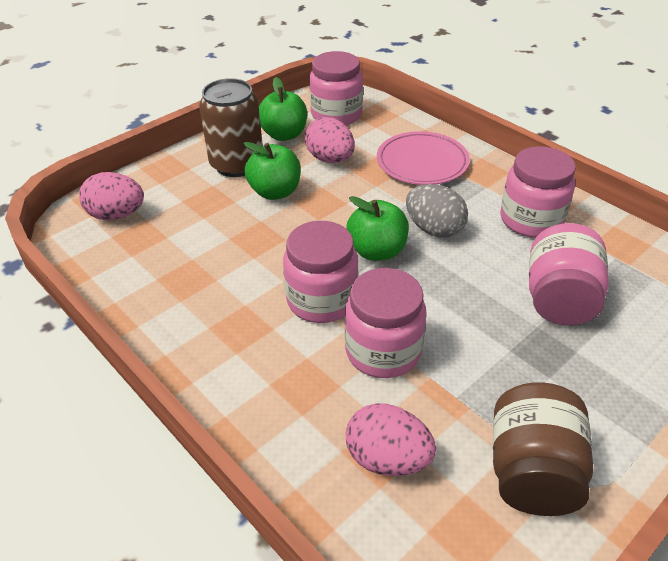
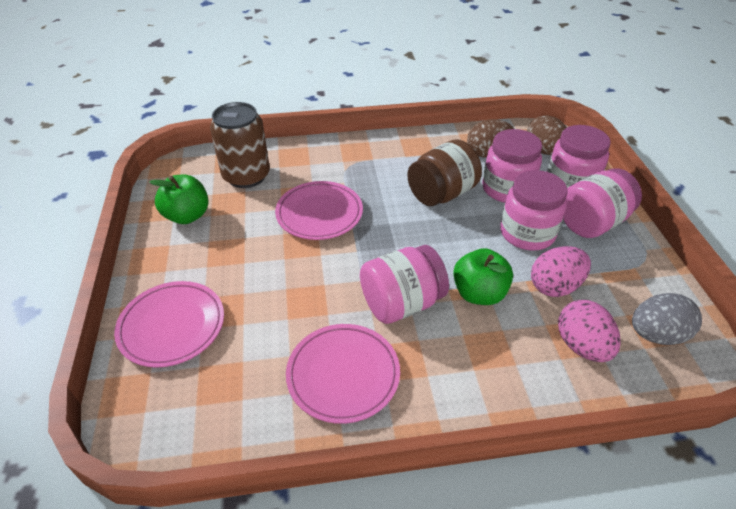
brown egg: 0 -> 2
green apple: 3 -> 2
pink egg: 3 -> 2
pink plate: 1 -> 3

